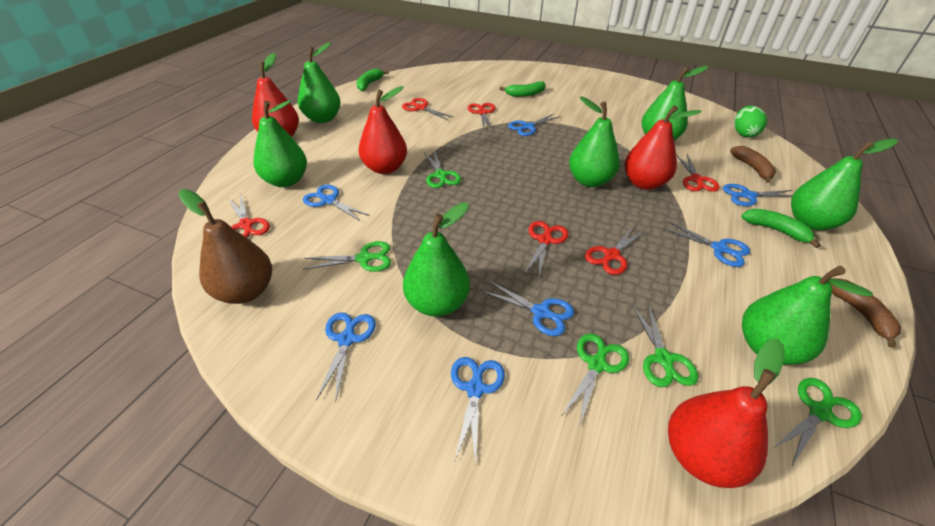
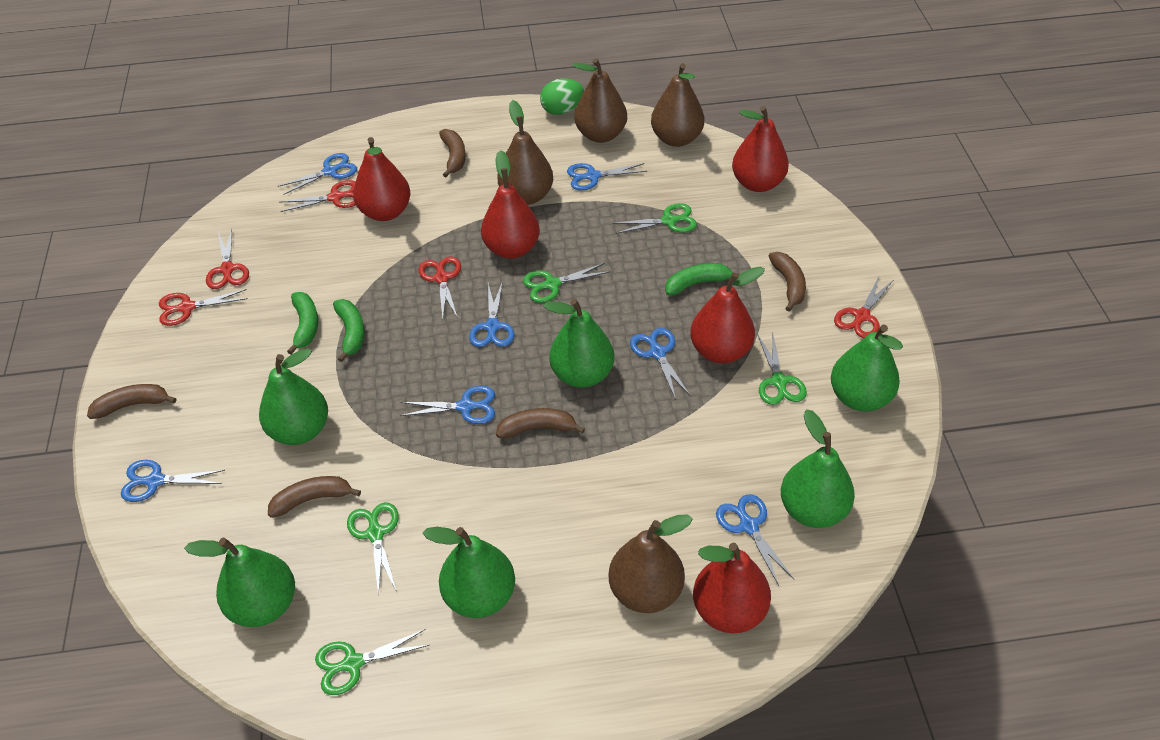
brown banana: 2 -> 5
brown pear: 1 -> 4
green pear: 7 -> 6
red pear: 4 -> 5
red scissors: 6 -> 5

